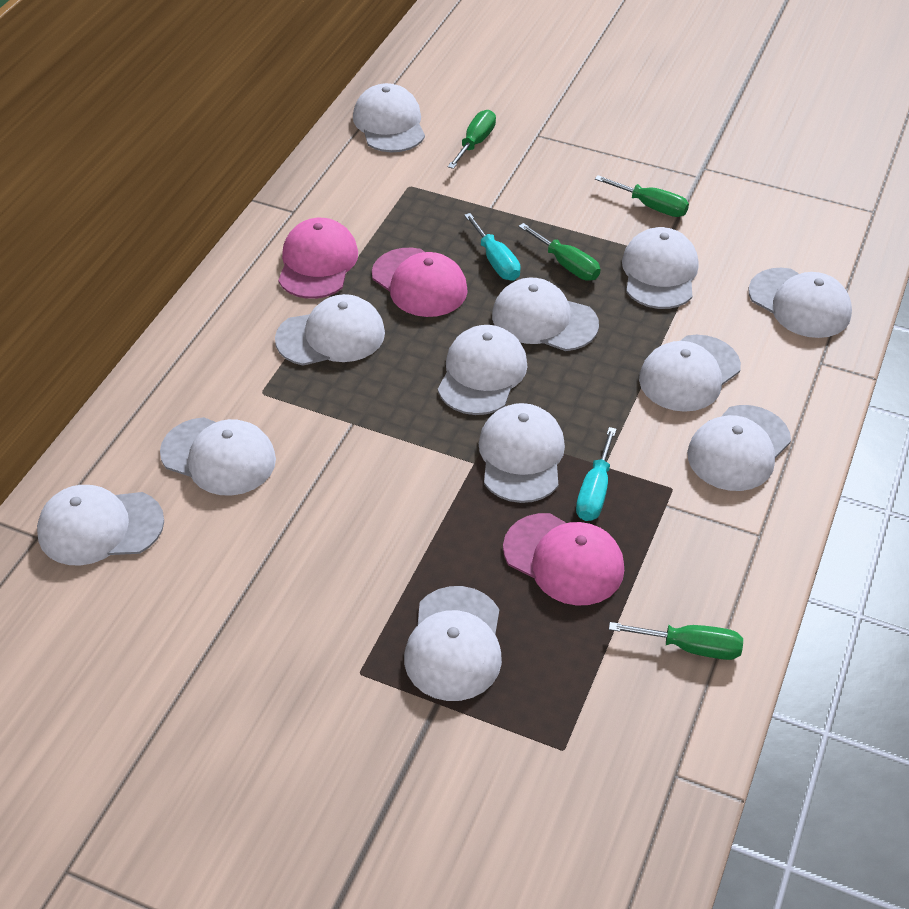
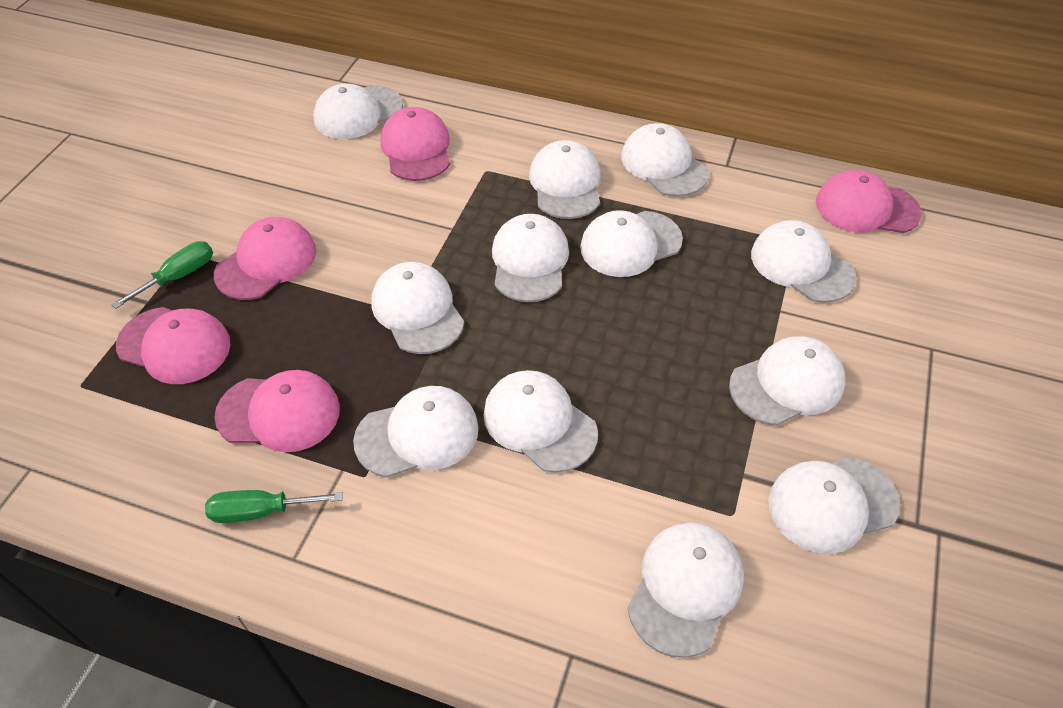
green screwdriver: 4 -> 2
pink cap: 3 -> 5
turquoise screwdriver: 2 -> 0

